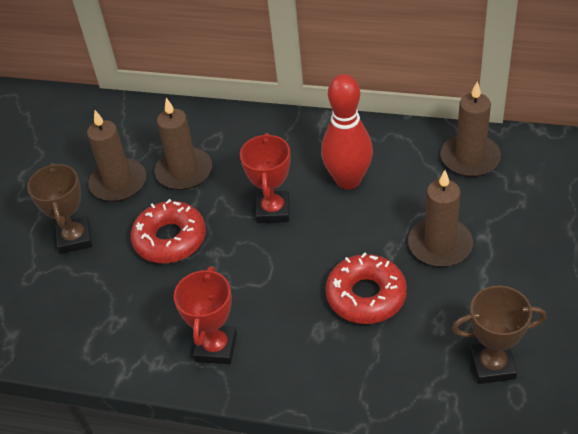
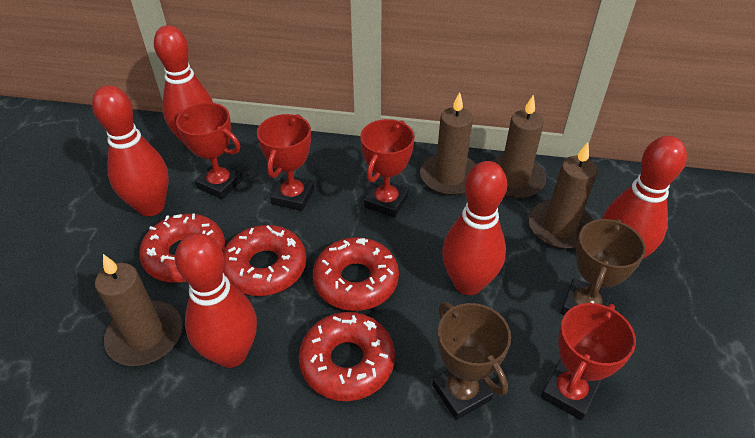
red bowling pin: 1 -> 5
red donut: 2 -> 4
red trophy: 2 -> 4

